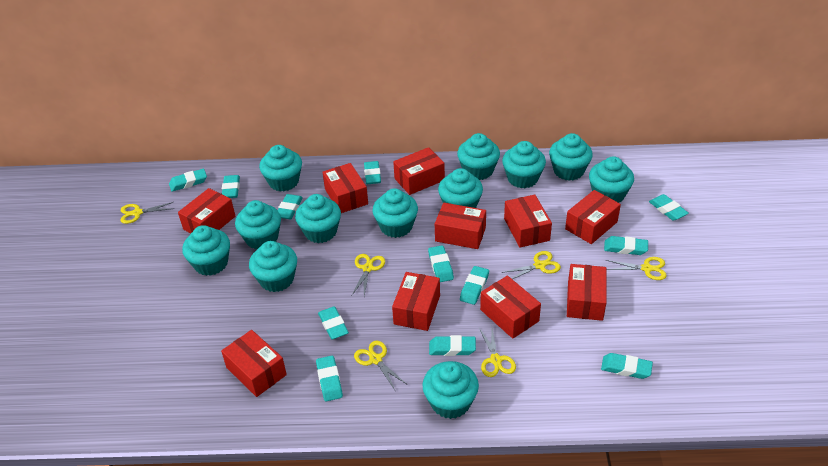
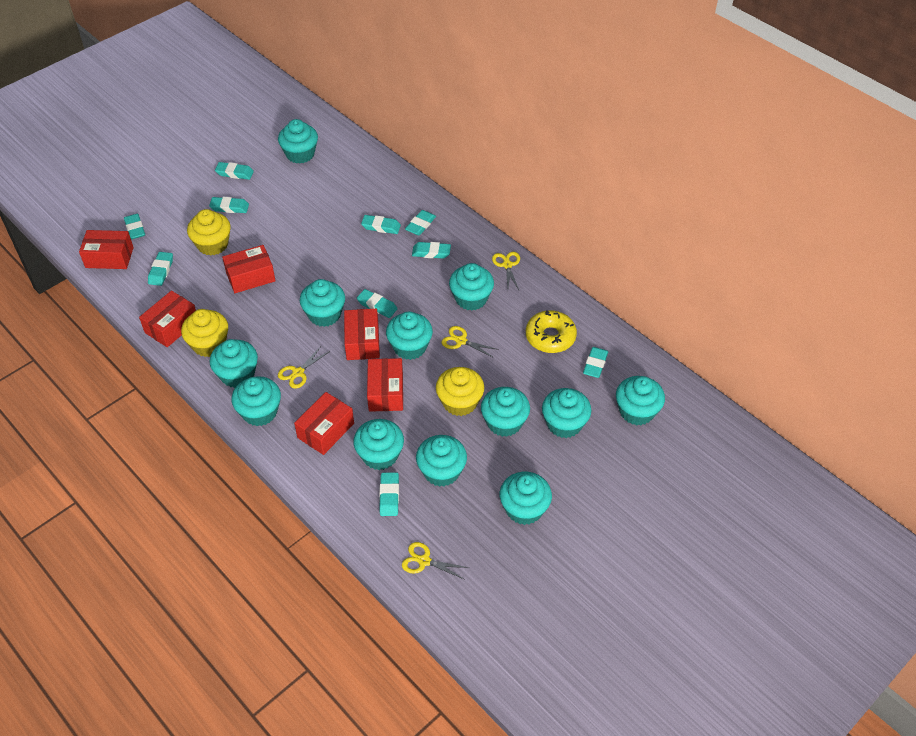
red box: 10 -> 6
turquoise eraser: 12 -> 10
yellow cupcake: 0 -> 3
yellow donut: 0 -> 1
yellow scissors: 6 -> 4

